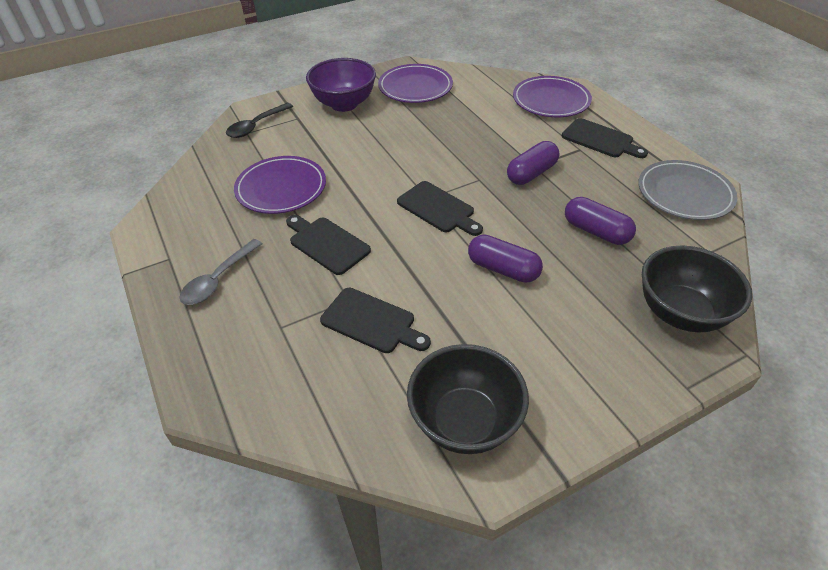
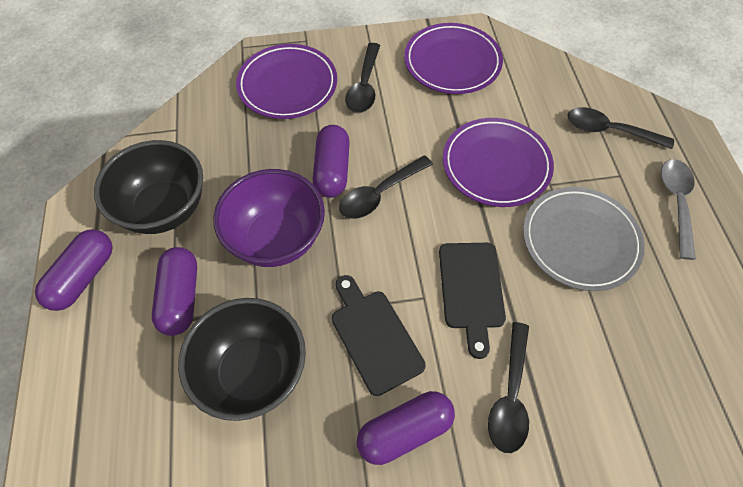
black cutting board: 4 -> 2
black spoon: 1 -> 4
purple capsule: 3 -> 4

